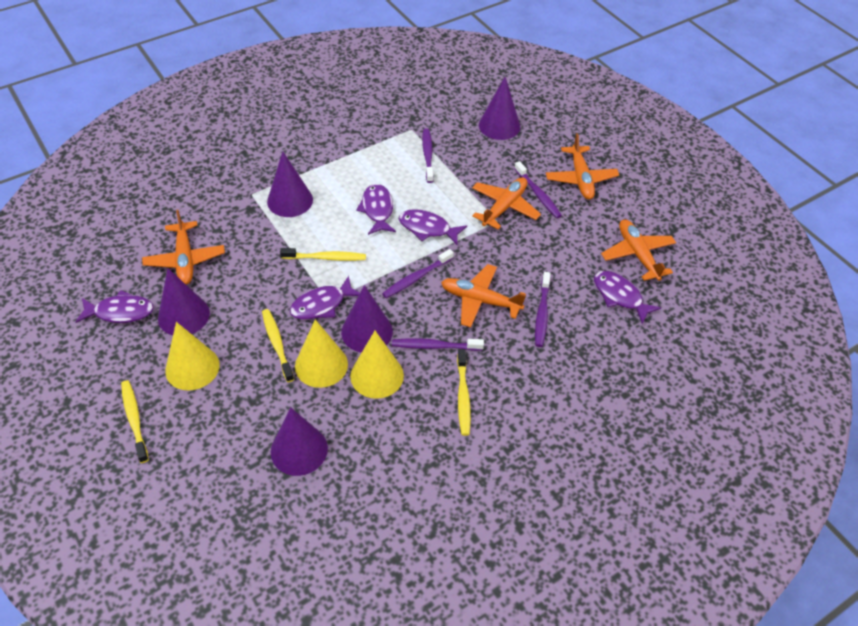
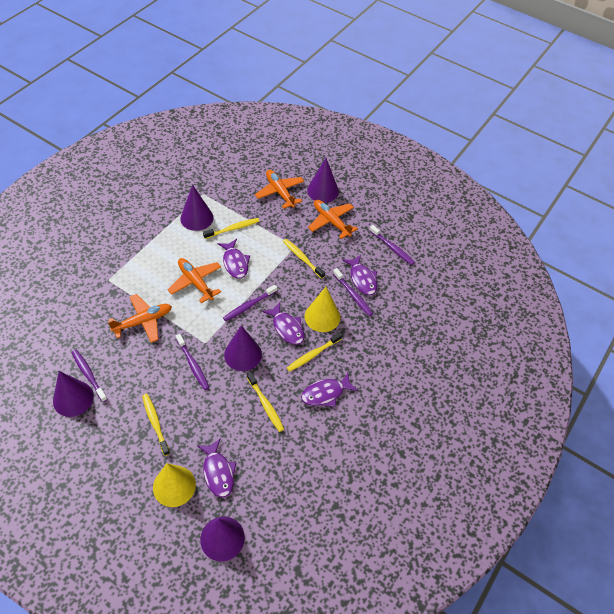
orange plane: 5 -> 4
yellow cone: 3 -> 2
yellow toothbrush: 4 -> 5

